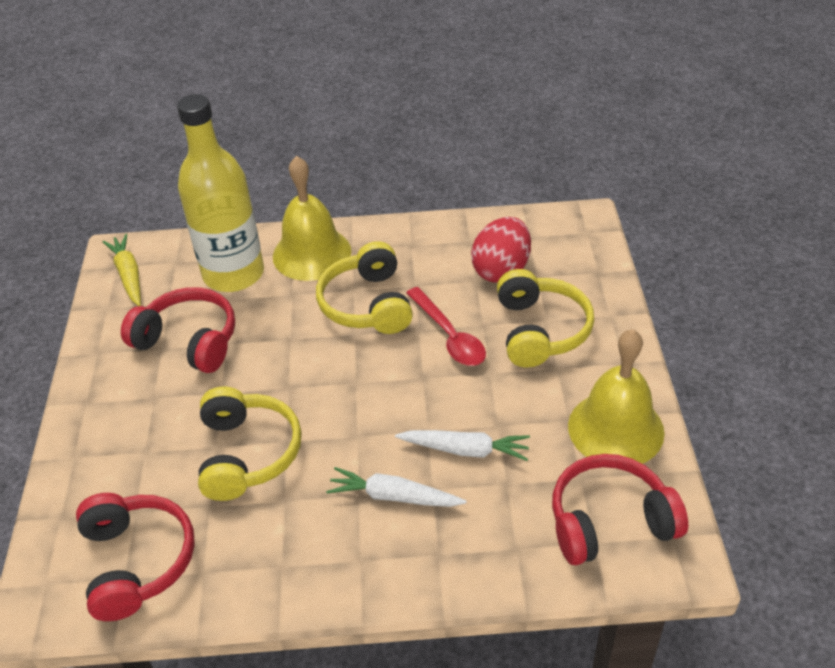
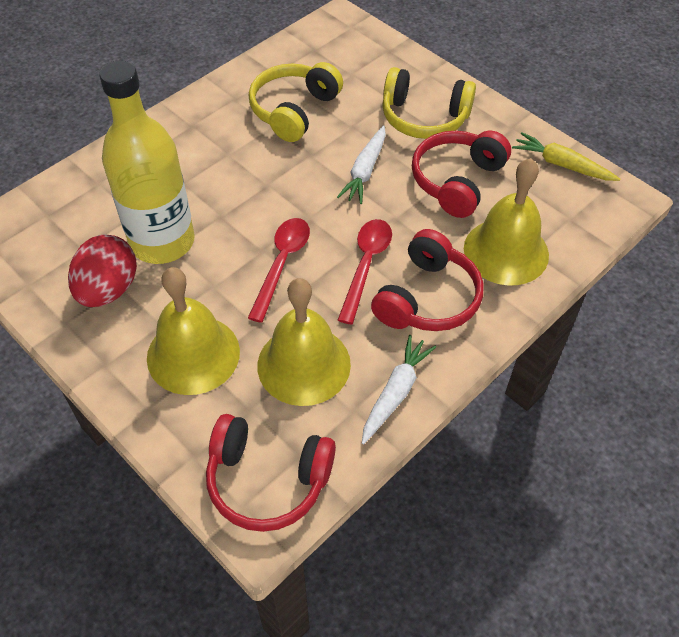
red spoon: 1 -> 2
yellow bell: 2 -> 3
yellow headphones: 3 -> 2

